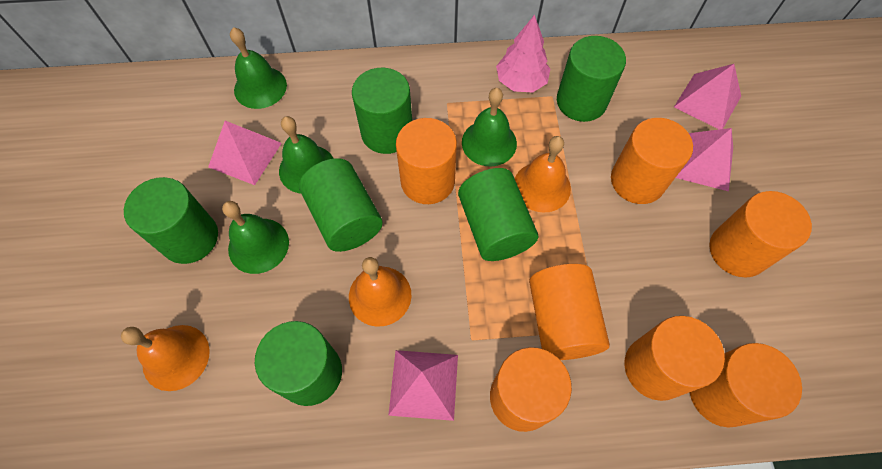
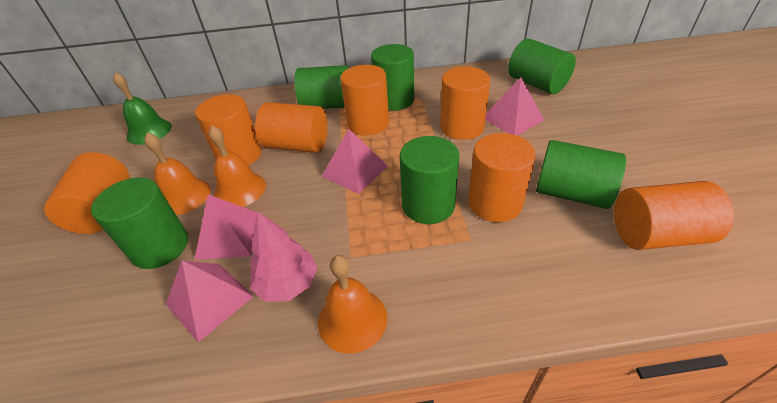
green bell: 4 -> 1

